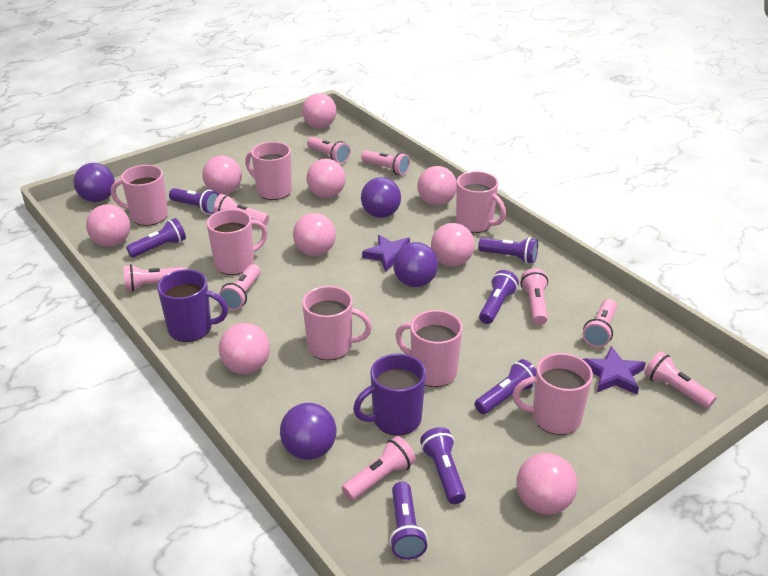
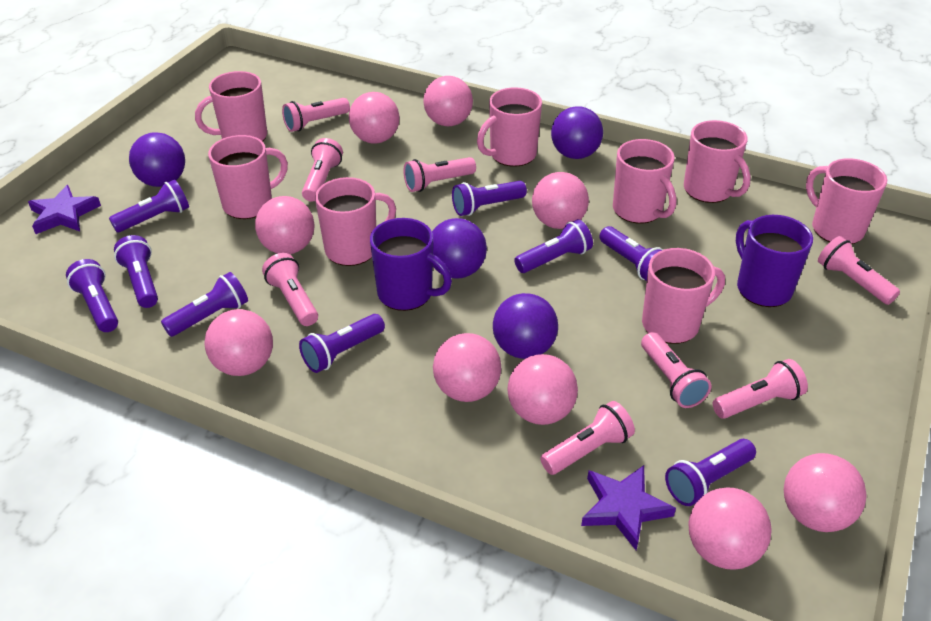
pink flashlight: 9 -> 8
pink mug: 7 -> 8
purple flashlight: 7 -> 9

